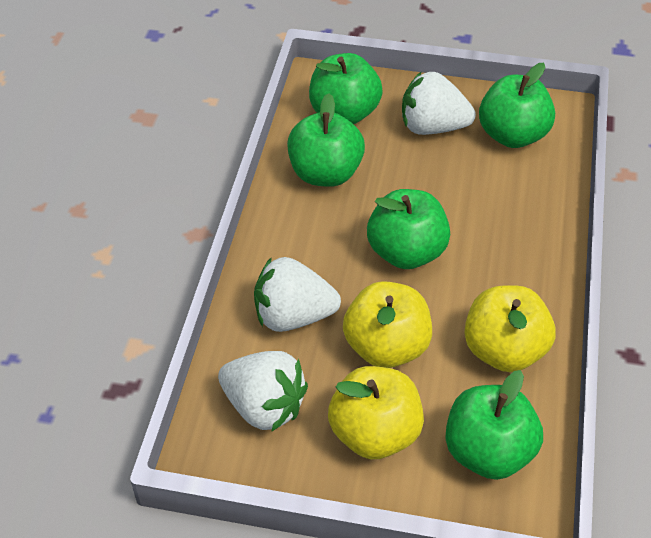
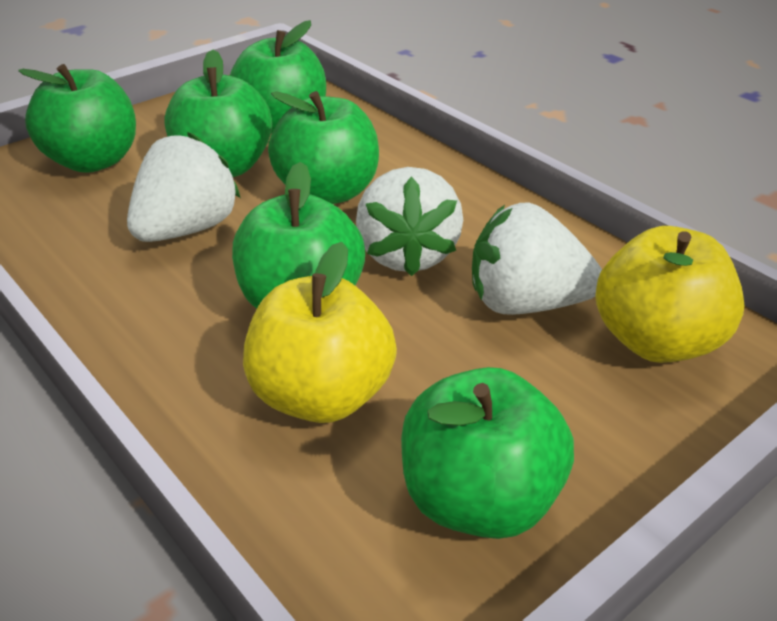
green apple: 5 -> 6
yellow apple: 3 -> 2

